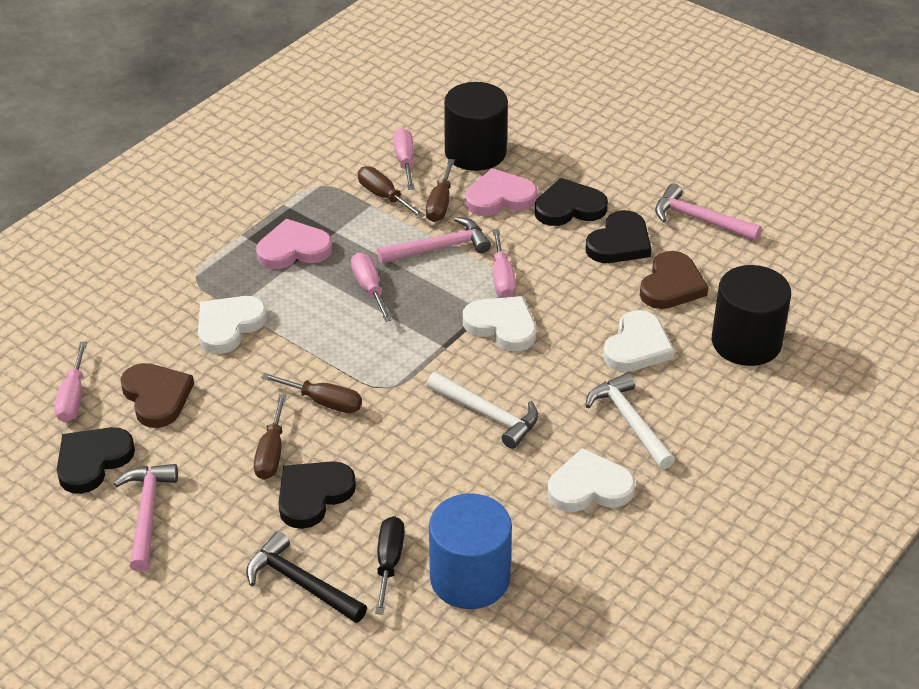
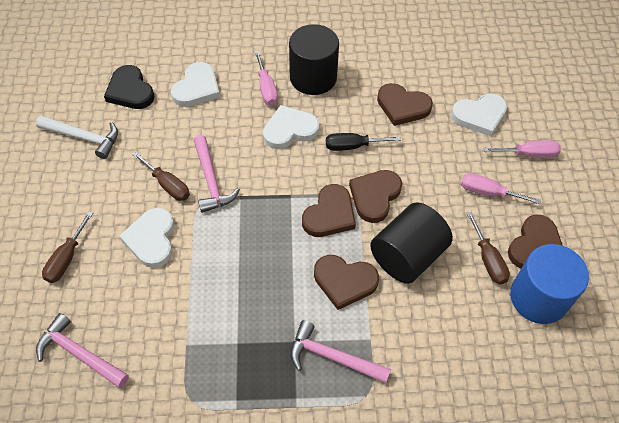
black hammer: 1 -> 0
black heart: 4 -> 1
brown heart: 2 -> 5
brown screwdriver: 4 -> 3
pink heart: 2 -> 0
pink screwdriver: 4 -> 3
white hammer: 2 -> 1

